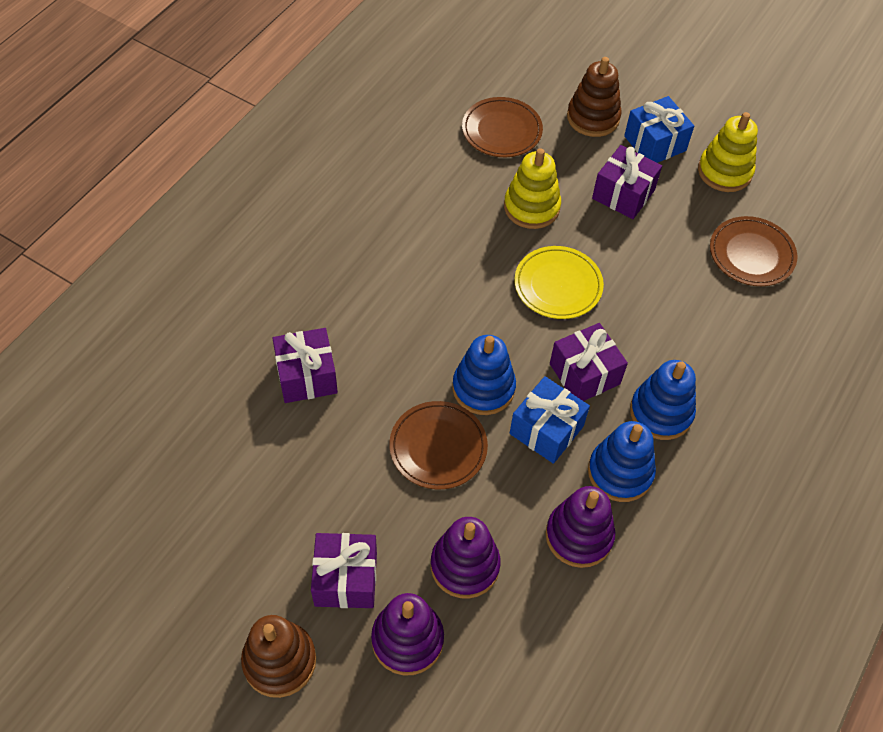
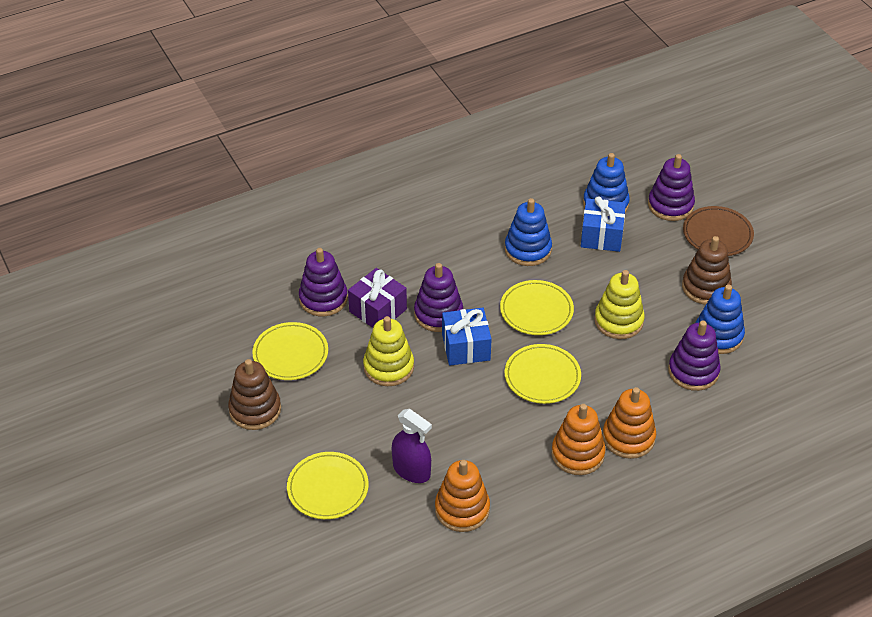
brown plate: 3 -> 1
orange stacking toy: 0 -> 3
purple gift: 4 -> 1
purple spray bottle: 0 -> 1
purple stacking toy: 3 -> 4
yellow plate: 1 -> 4

